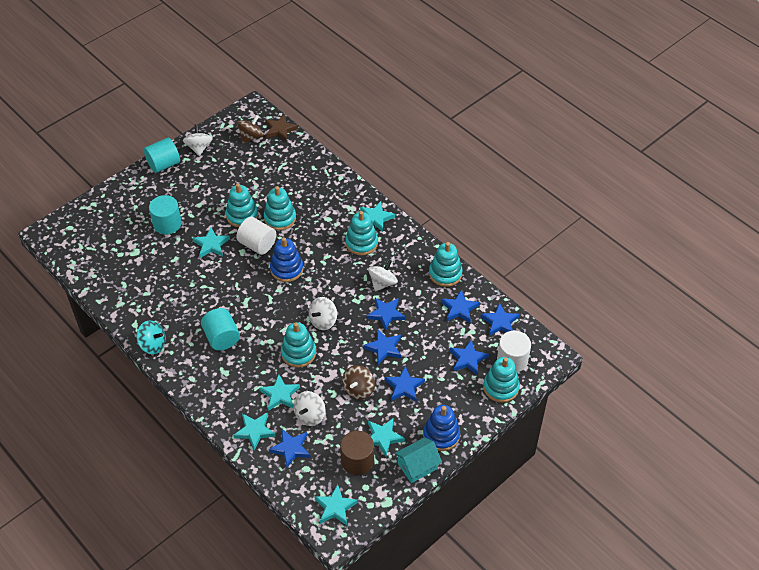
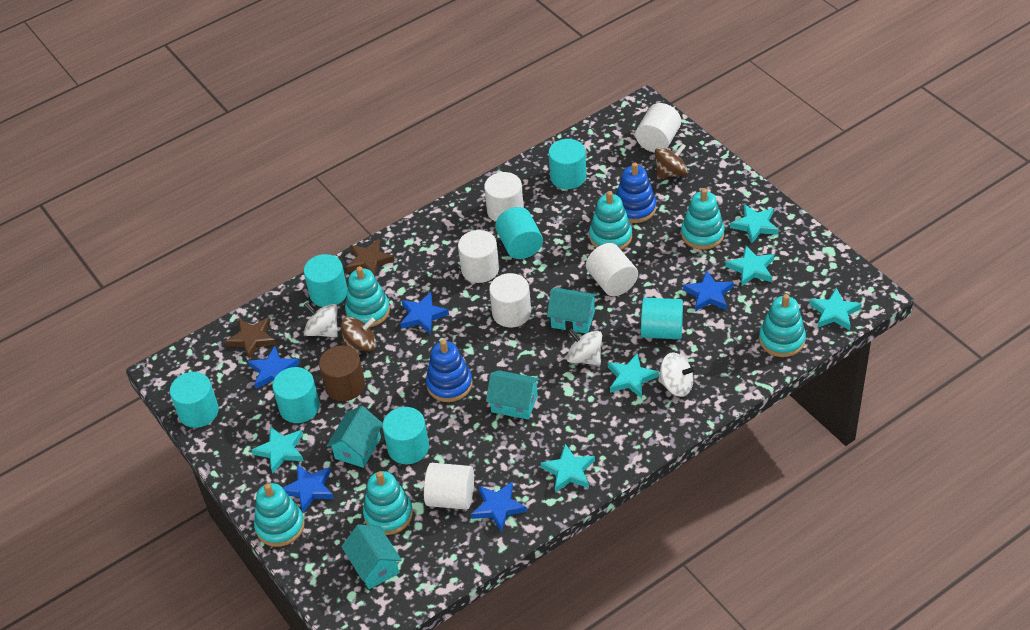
blue star: 7 -> 5
brown star: 1 -> 2
turquoise cylinder: 3 -> 7
turquoise house: 1 -> 4
turquoise spinning top: 1 -> 0
white cylinder: 2 -> 6
white spinning top: 4 -> 3

